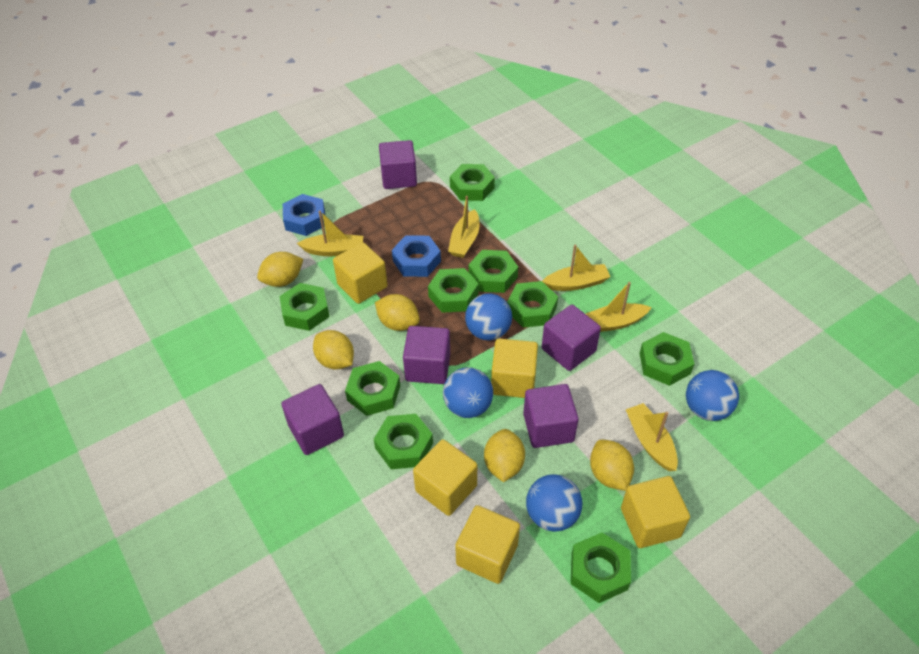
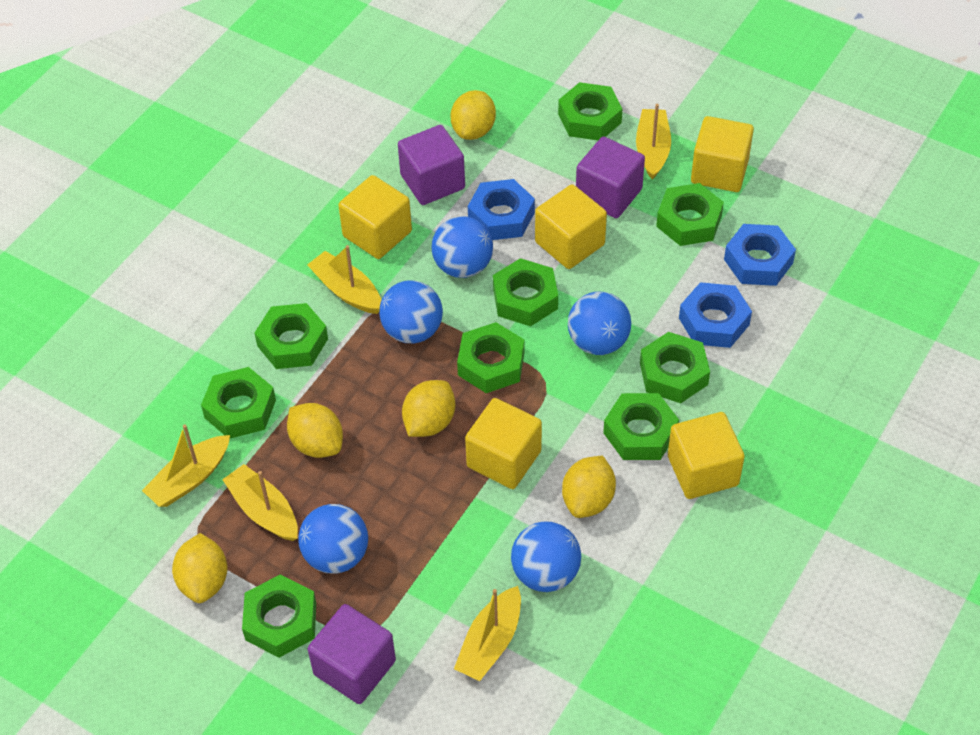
blue ball: 4 -> 5
blue nut: 2 -> 3
purple cube: 5 -> 3

